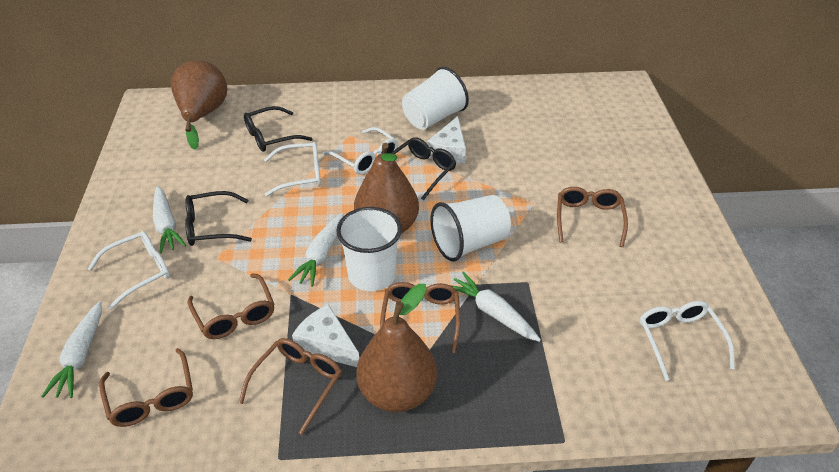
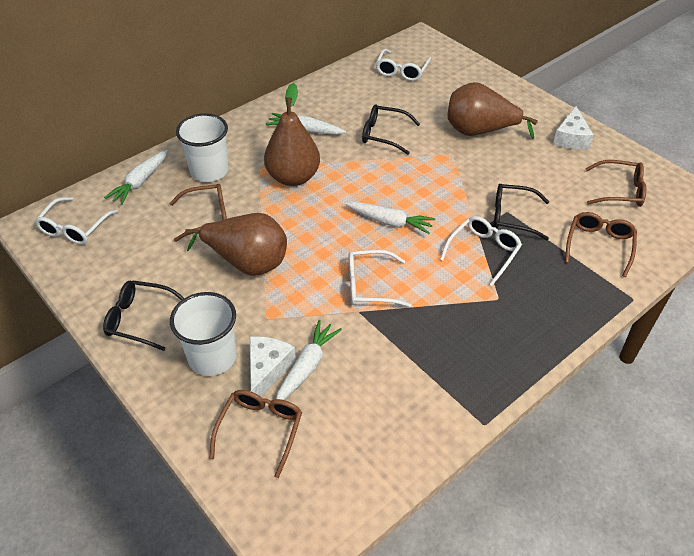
brown glasses: 5 -> 4
white cup: 3 -> 2

